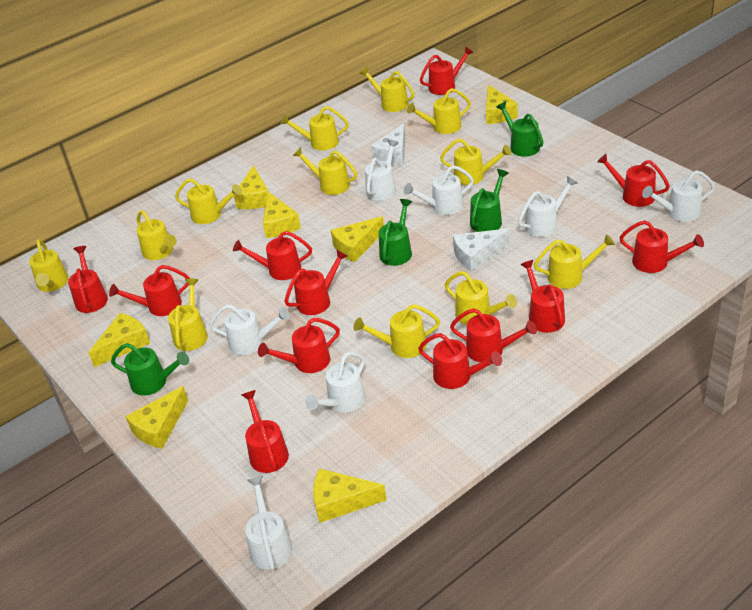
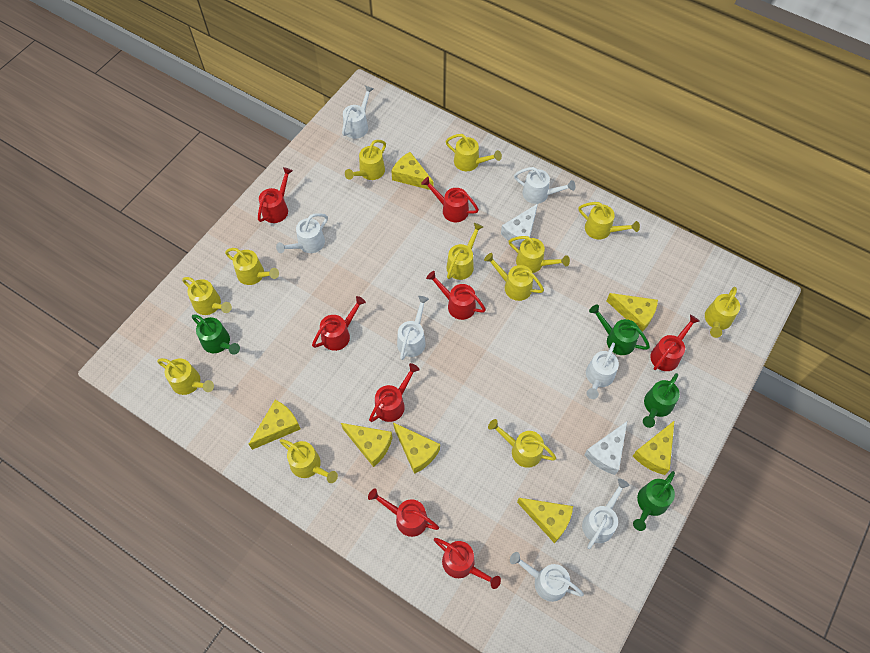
red watering can: 12 -> 8

